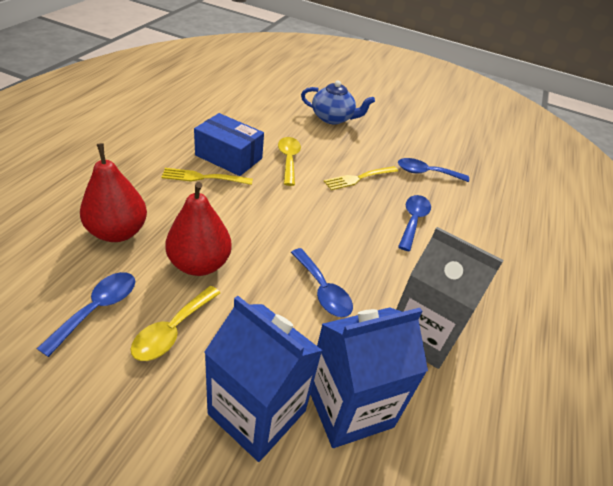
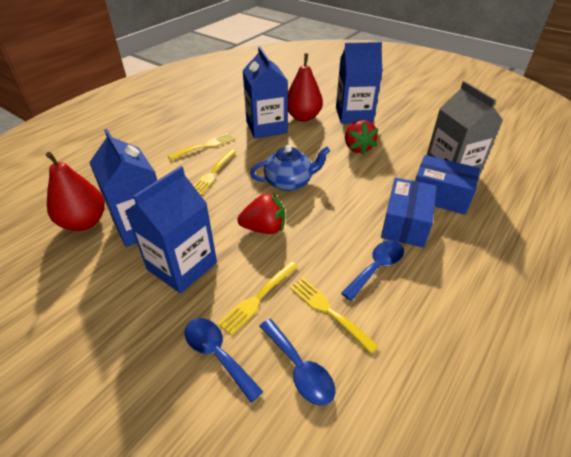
blue box: 1 -> 2
blue carton: 2 -> 4
blue spoon: 4 -> 3
red strawberry: 0 -> 2
yellow fork: 2 -> 4
yellow spoon: 2 -> 0

